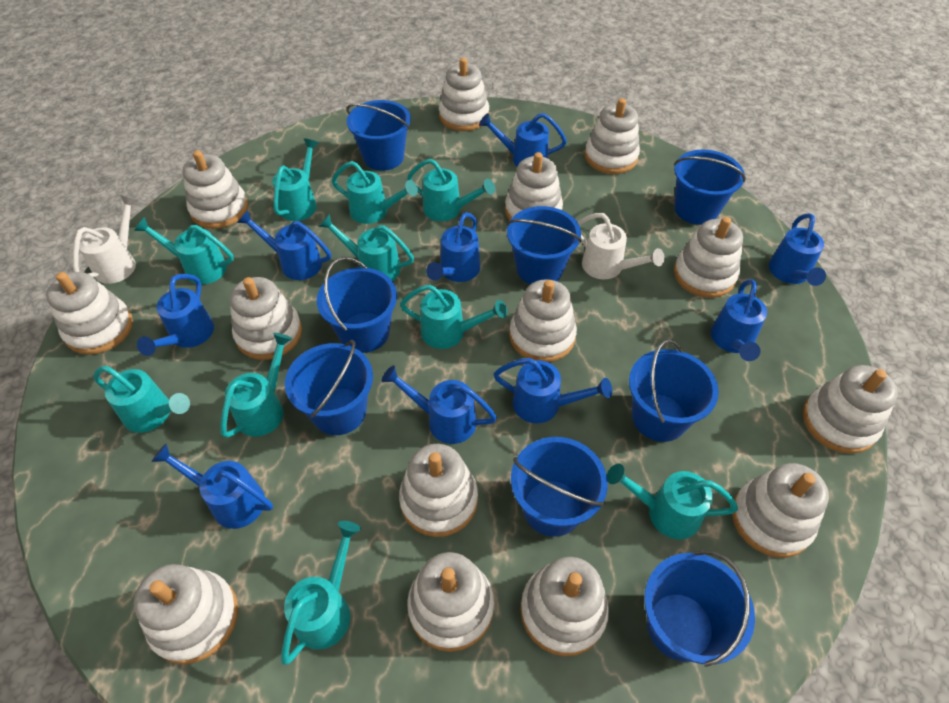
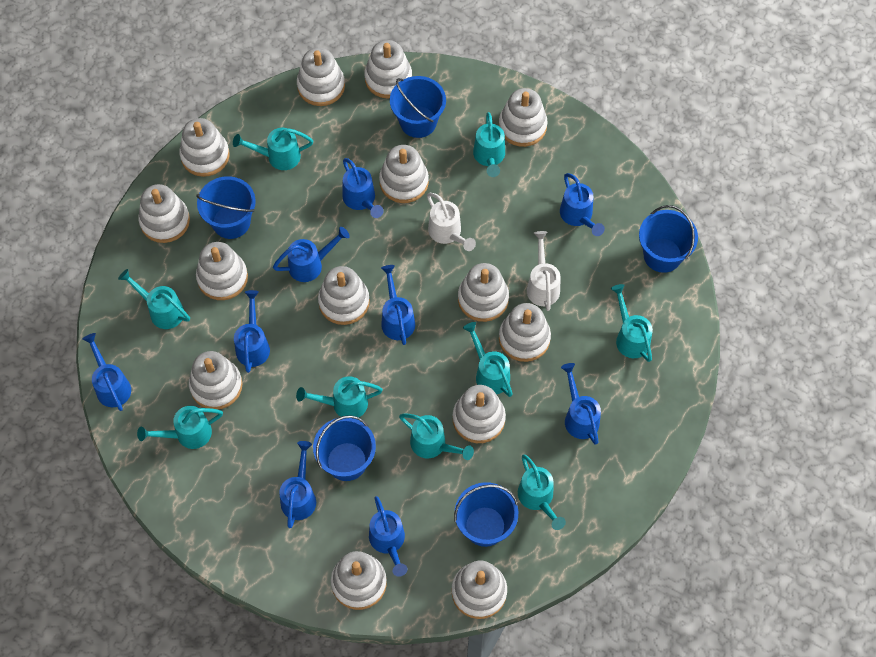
blue bucket: 8 -> 5
turquoise watering can: 10 -> 9

